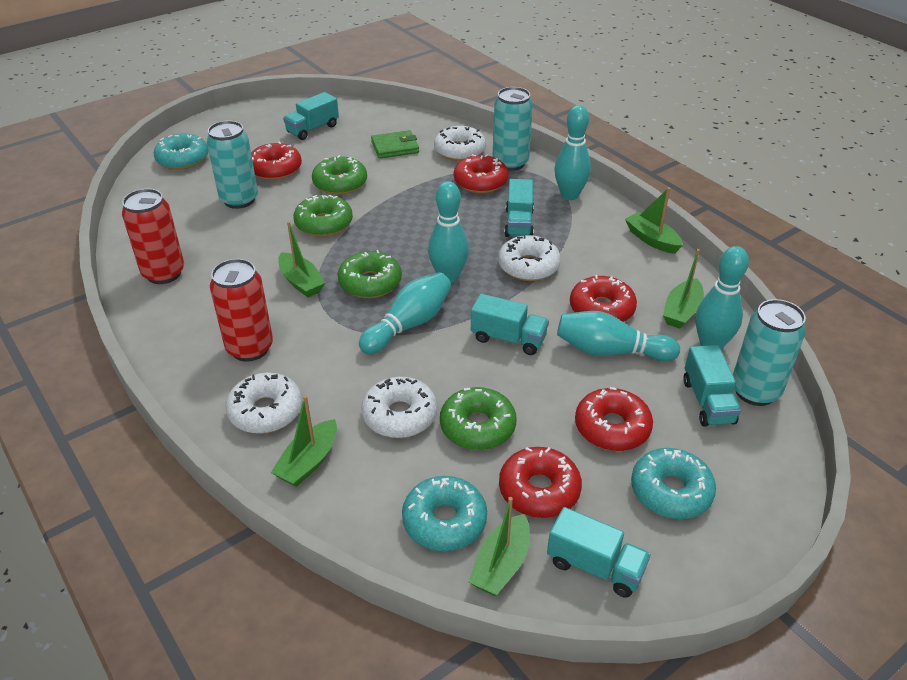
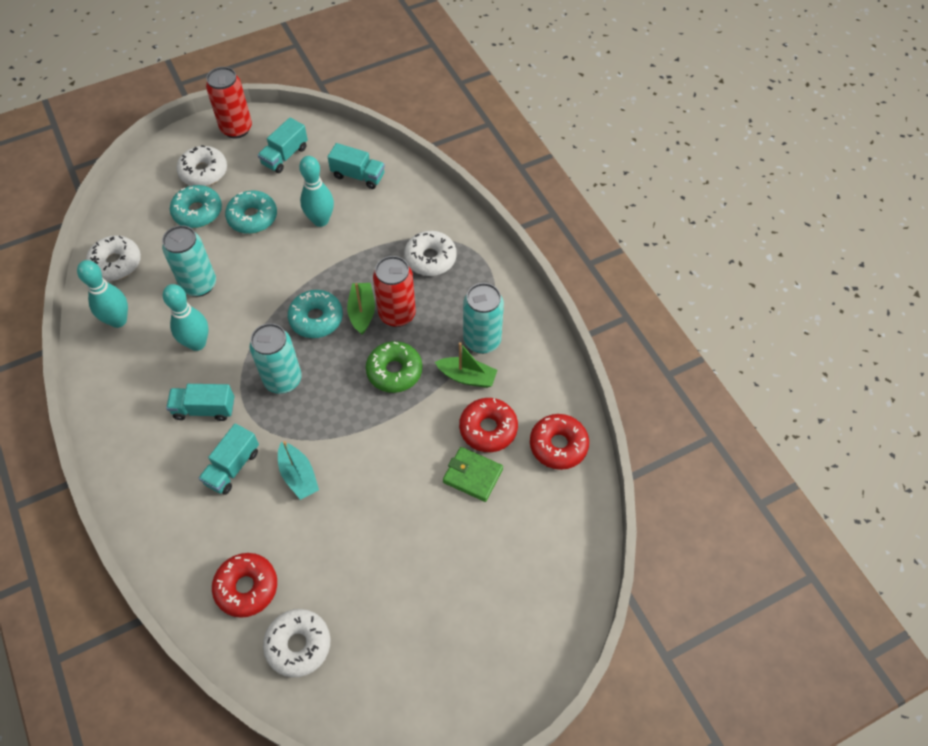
green boat: 5 -> 2
green donut: 4 -> 1
red donut: 5 -> 3
turquoise boat: 0 -> 1
turquoise bowling pin: 5 -> 3
turquoise truck: 5 -> 4

